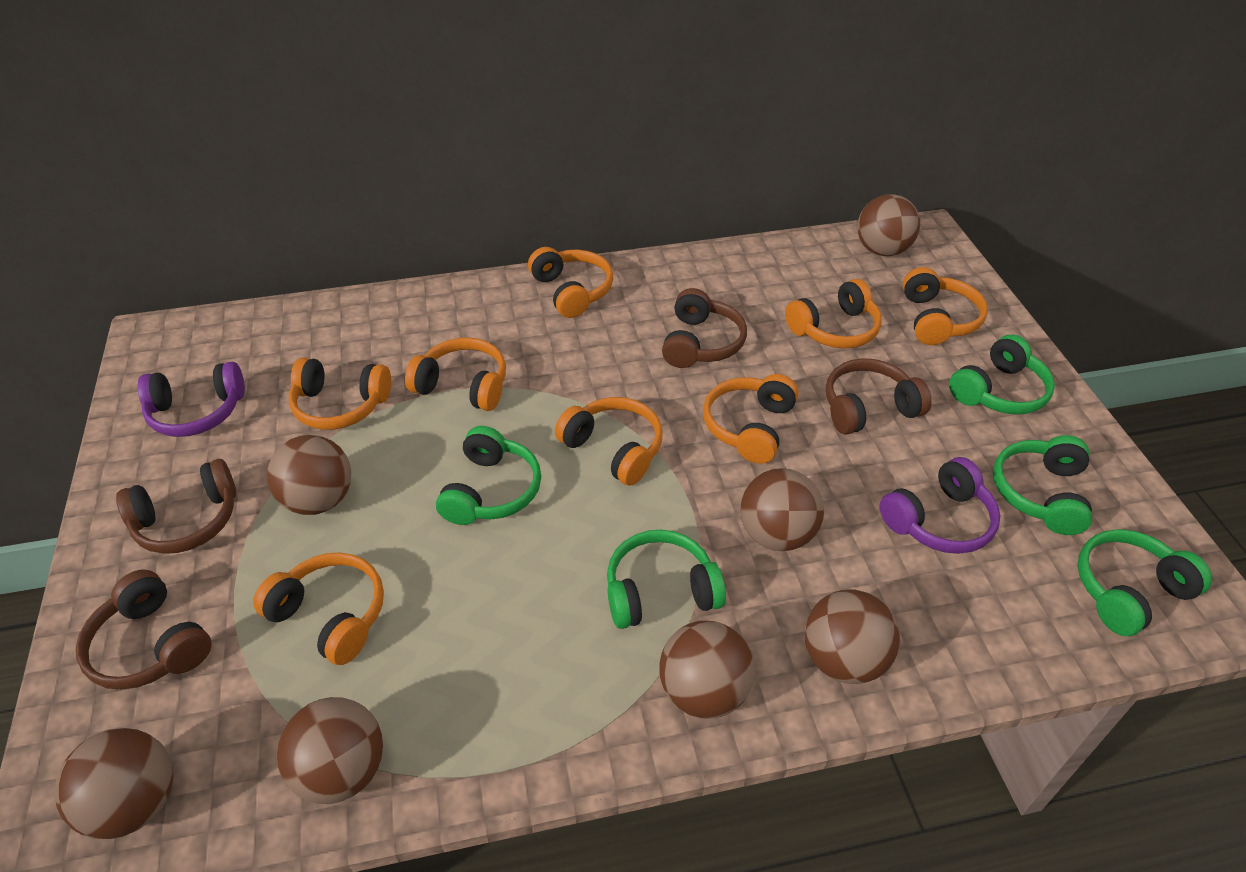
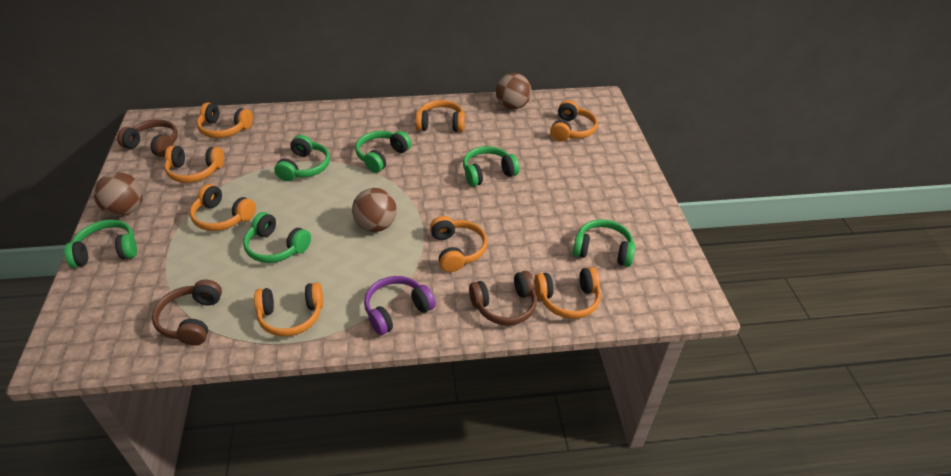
brown ball: 7 -> 3
brown headphones: 4 -> 3
green headphones: 5 -> 6
purple headphones: 2 -> 1

